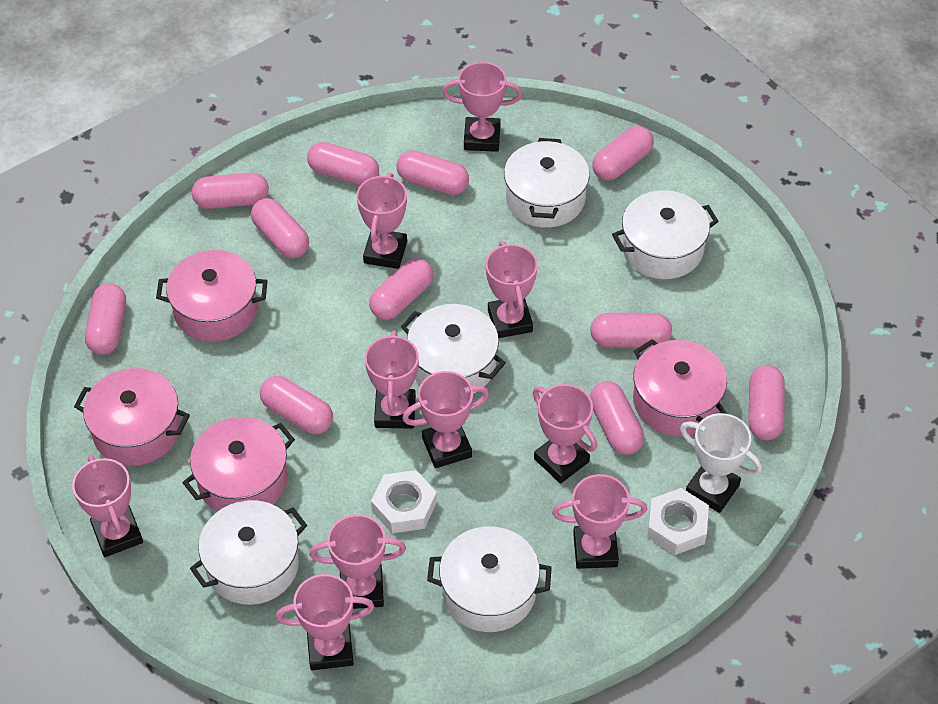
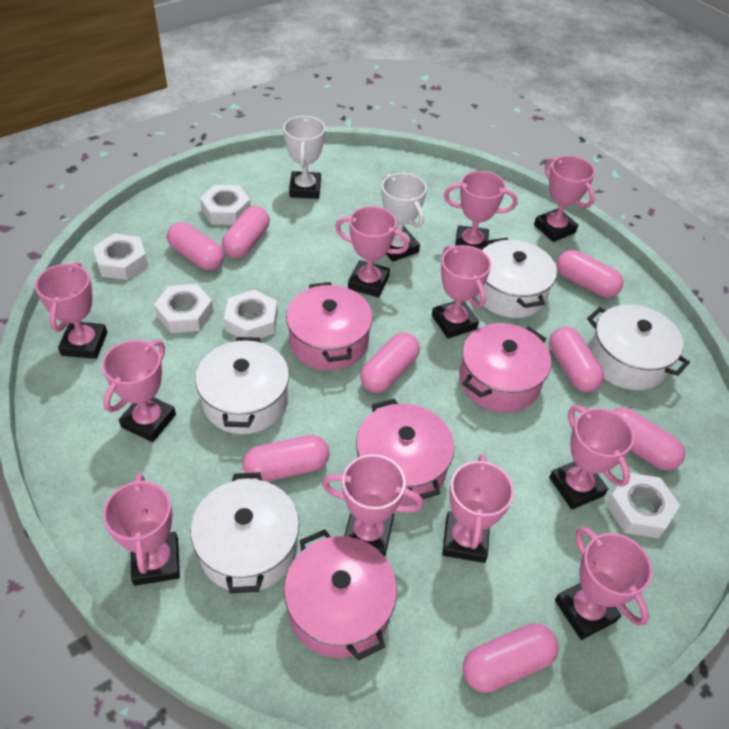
pink capsule: 11 -> 8
pink trophy: 10 -> 11
white nut: 2 -> 5
white pot: 5 -> 4
white trophy: 1 -> 2

